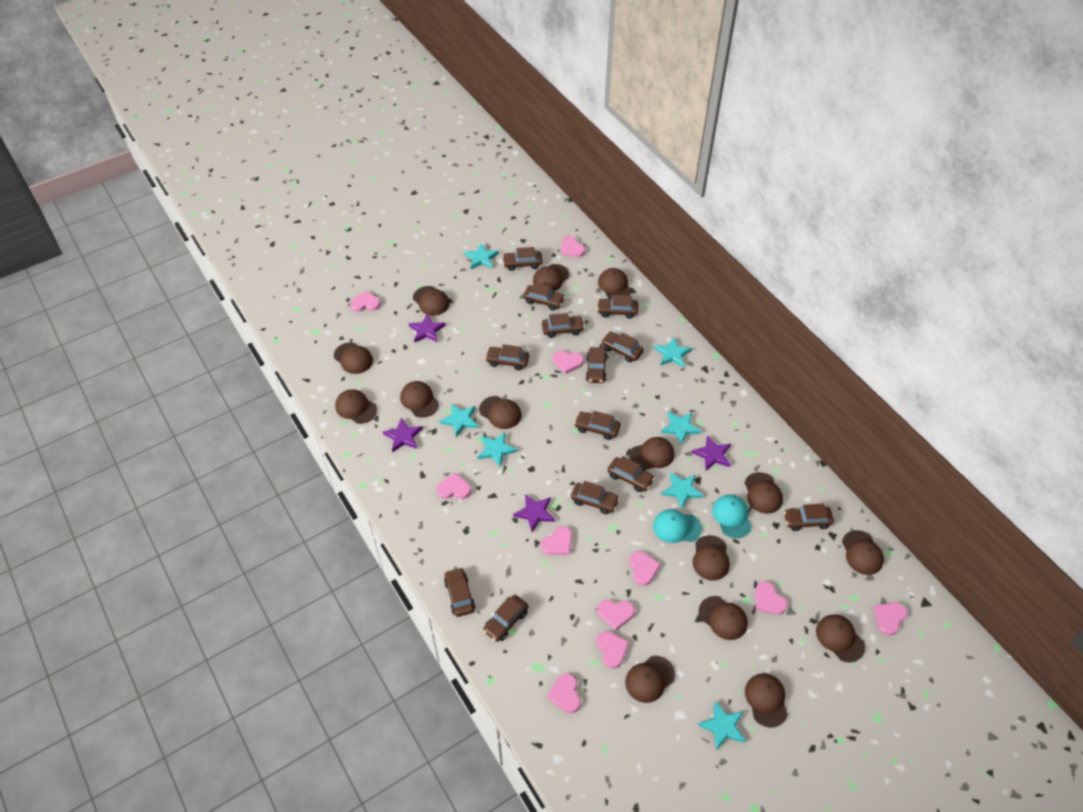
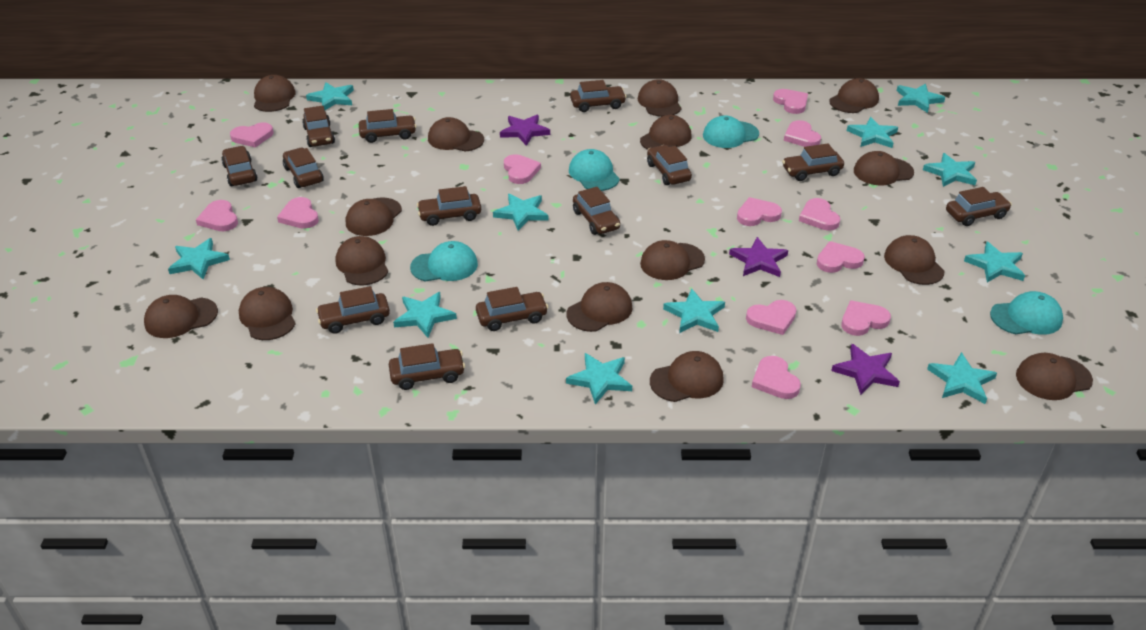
pink heart: 11 -> 12
purple star: 4 -> 3
turquoise cap: 2 -> 4
turquoise star: 7 -> 11

